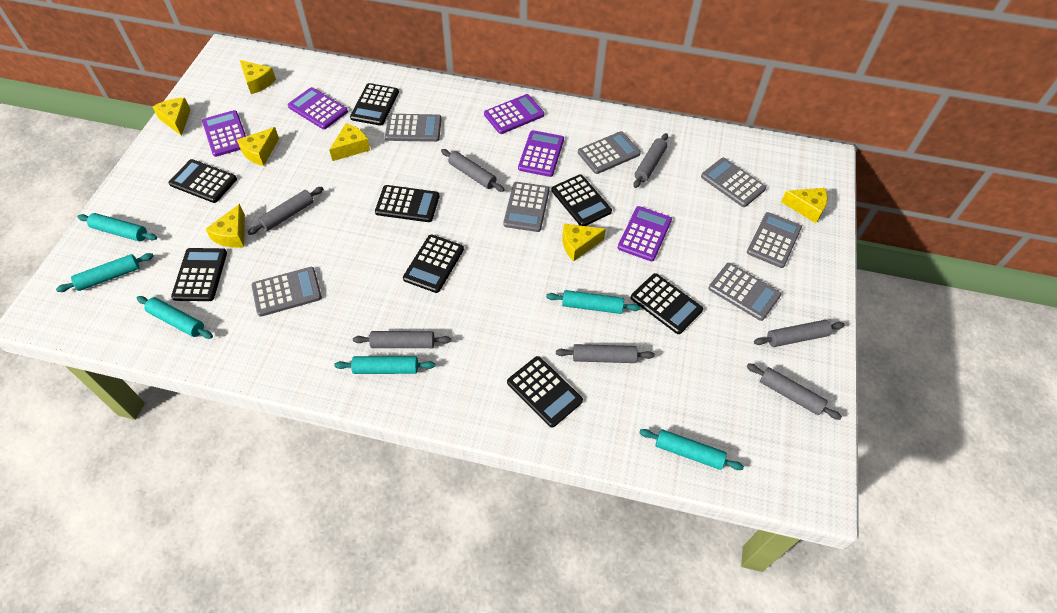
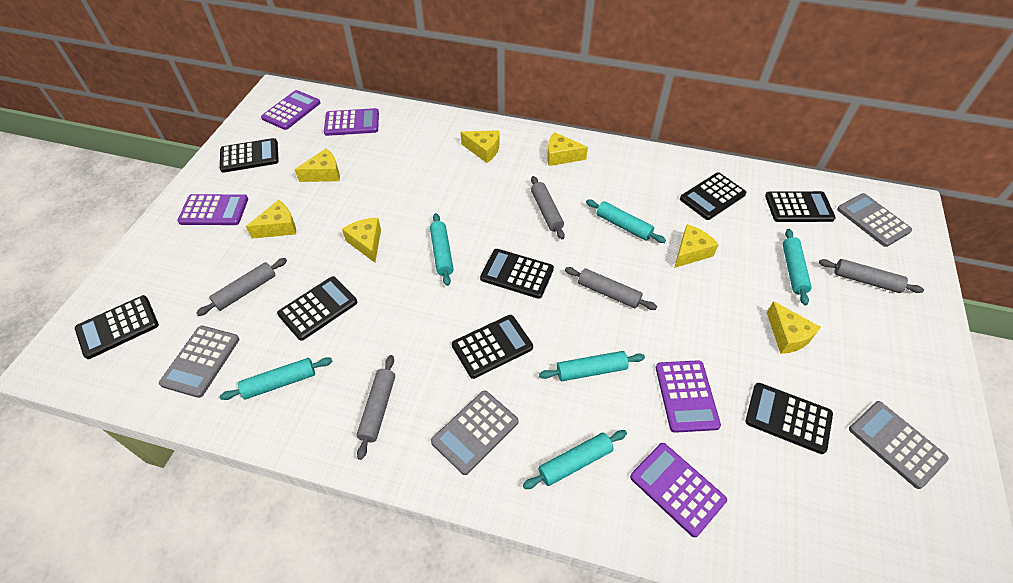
grey calculator: 7 -> 4
grey rolling pin: 7 -> 5

